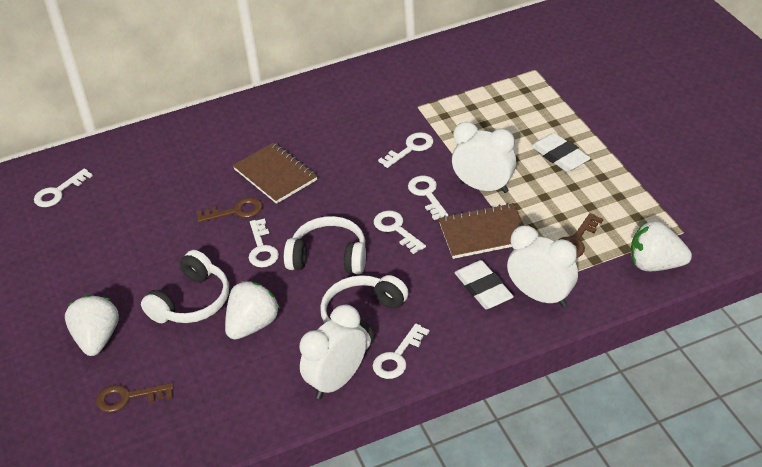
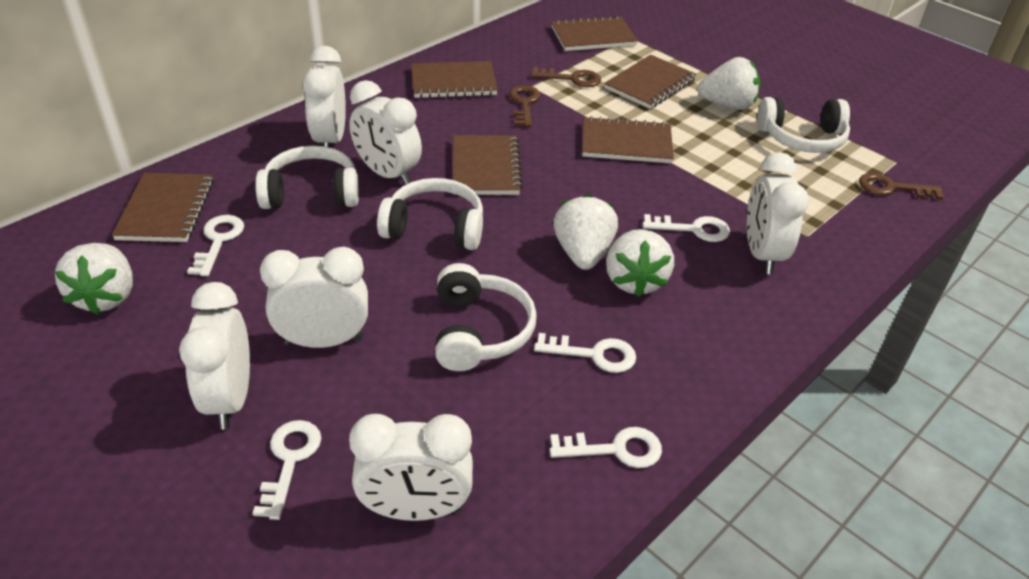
brown notebook: 2 -> 6
white clock: 3 -> 6
white eraser: 2 -> 0
white headphones: 3 -> 4
white key: 6 -> 5
white strawberry: 3 -> 4

